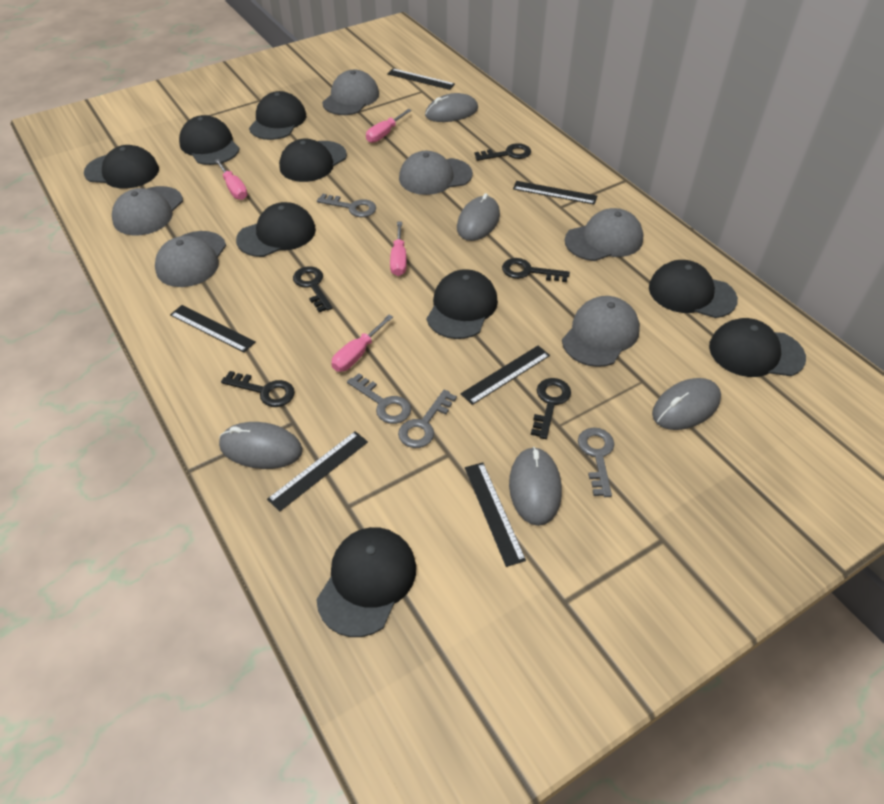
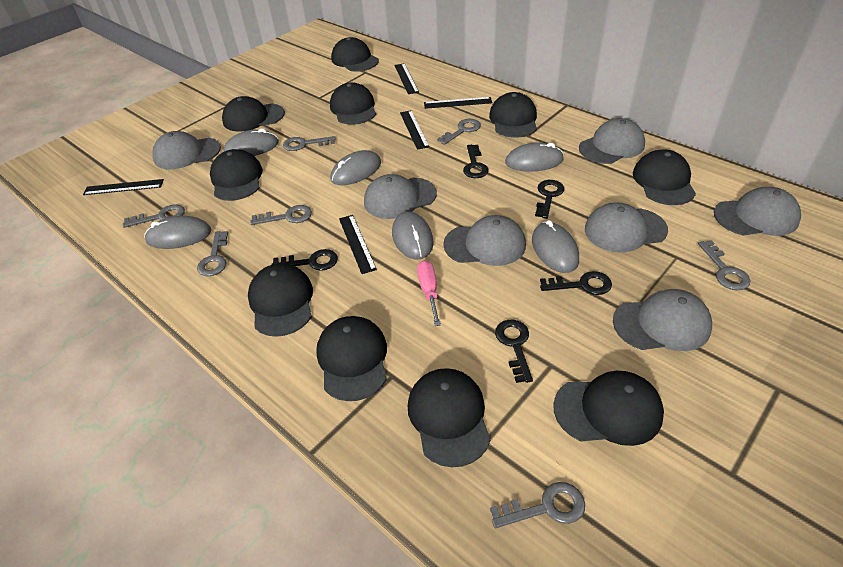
black cap: 9 -> 10
black ruler: 6 -> 5
grey cap: 6 -> 7
grey key: 4 -> 7
grey mouse: 5 -> 6
pink screwdriver: 4 -> 1

